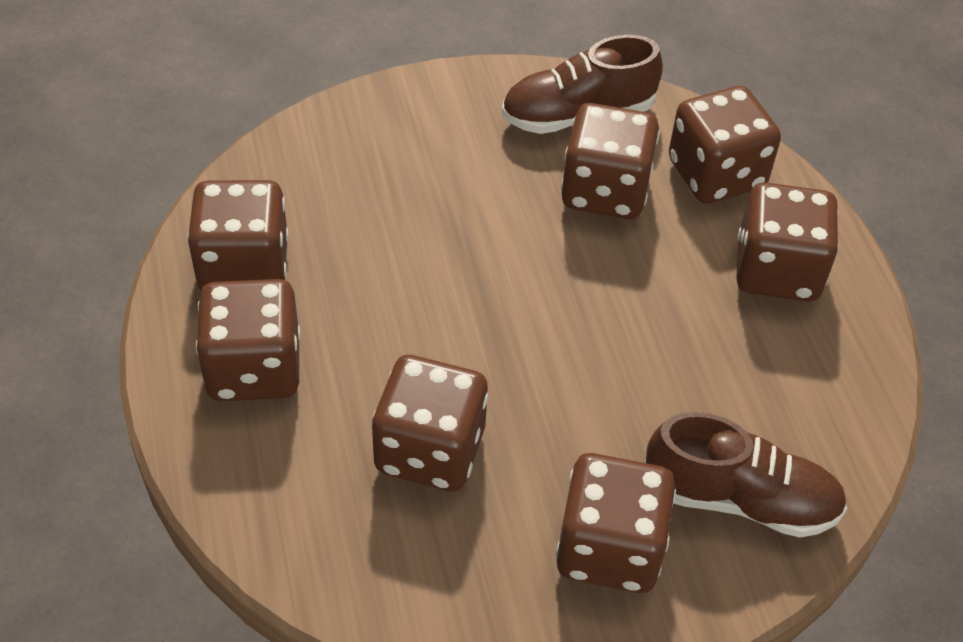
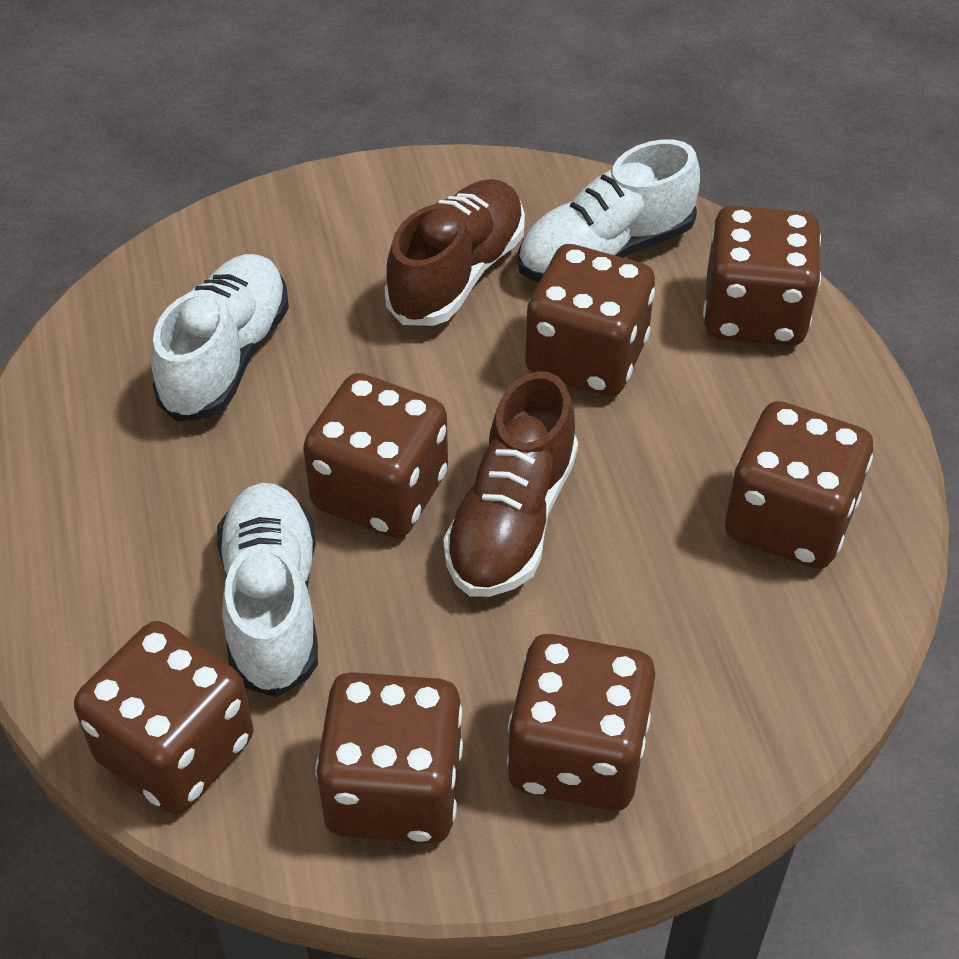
white shoe: 0 -> 3

